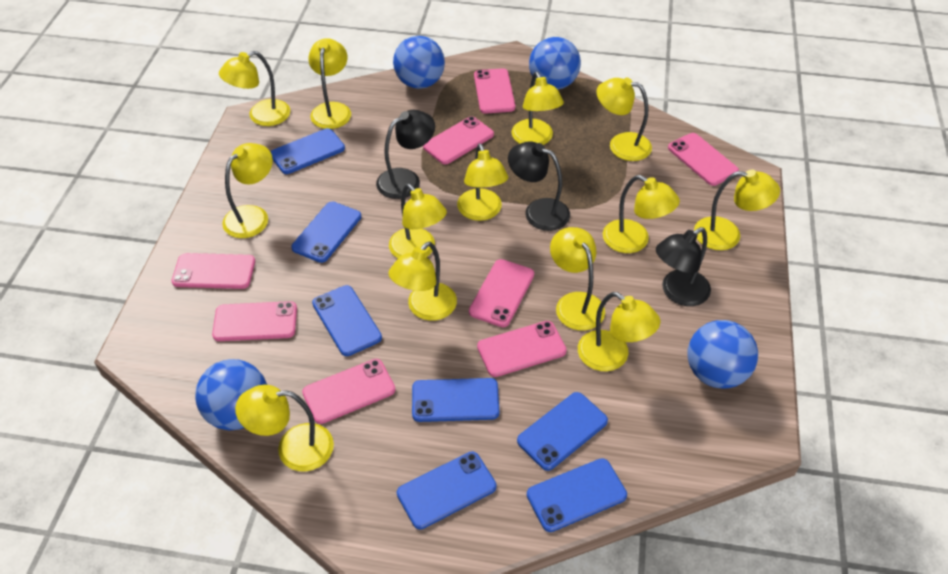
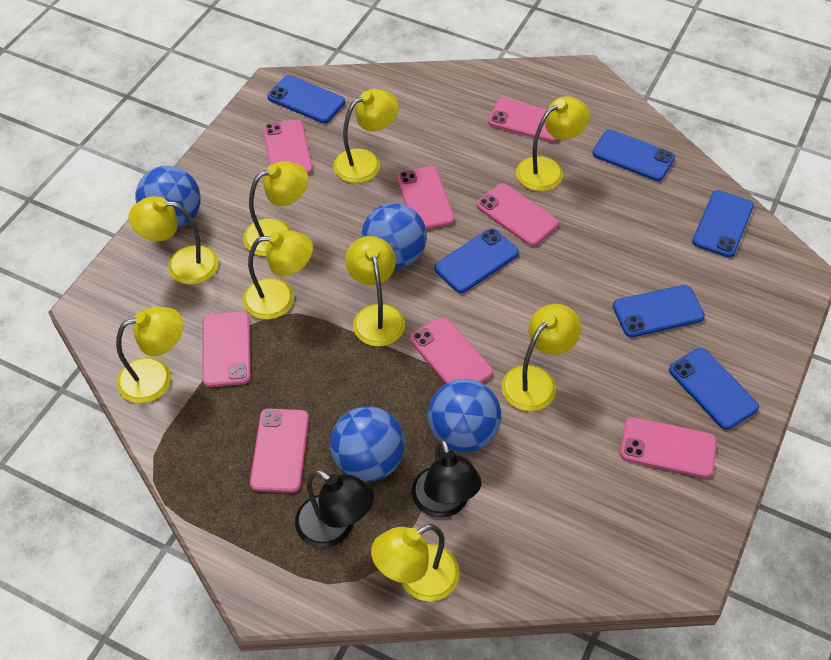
black lamp: 3 -> 2
blue phone: 7 -> 6
yellow lamp: 13 -> 9

